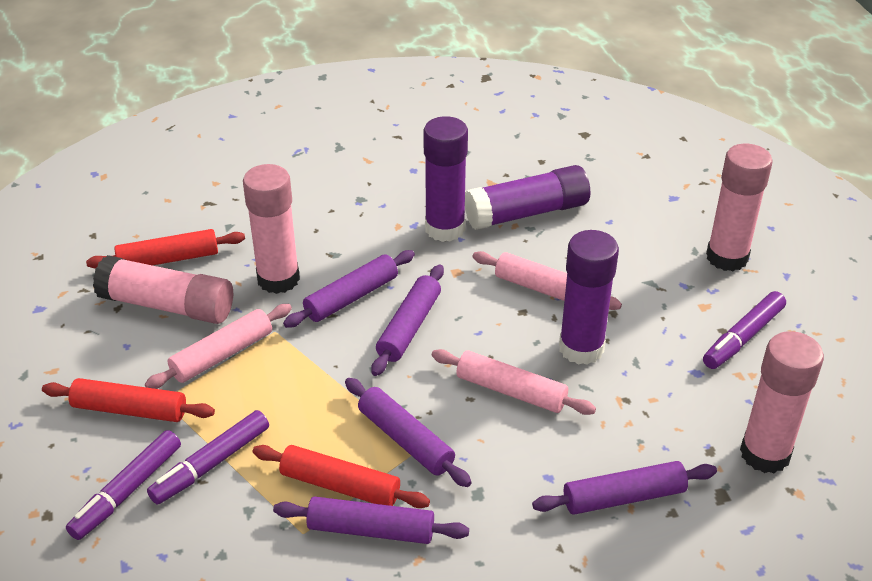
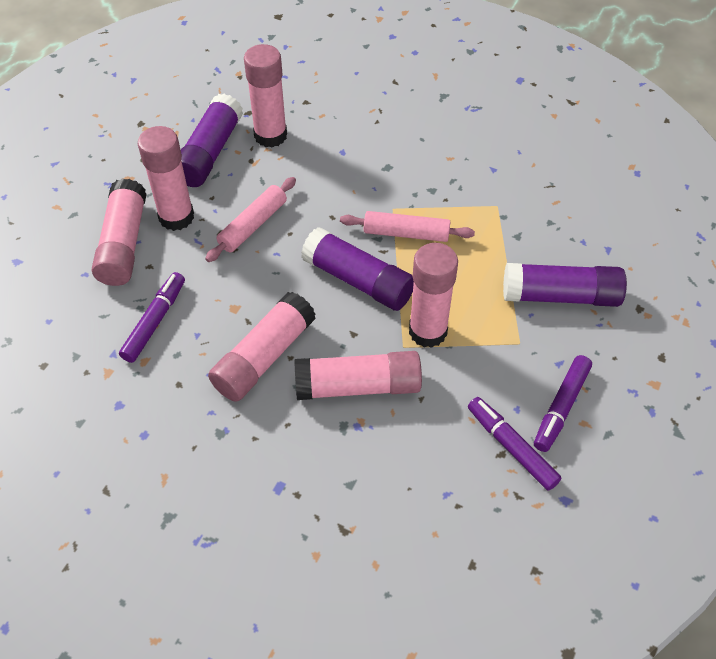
pink glue stick: 4 -> 6
pink rolling pin: 3 -> 2
purple rolling pin: 5 -> 0
red rolling pin: 3 -> 0

